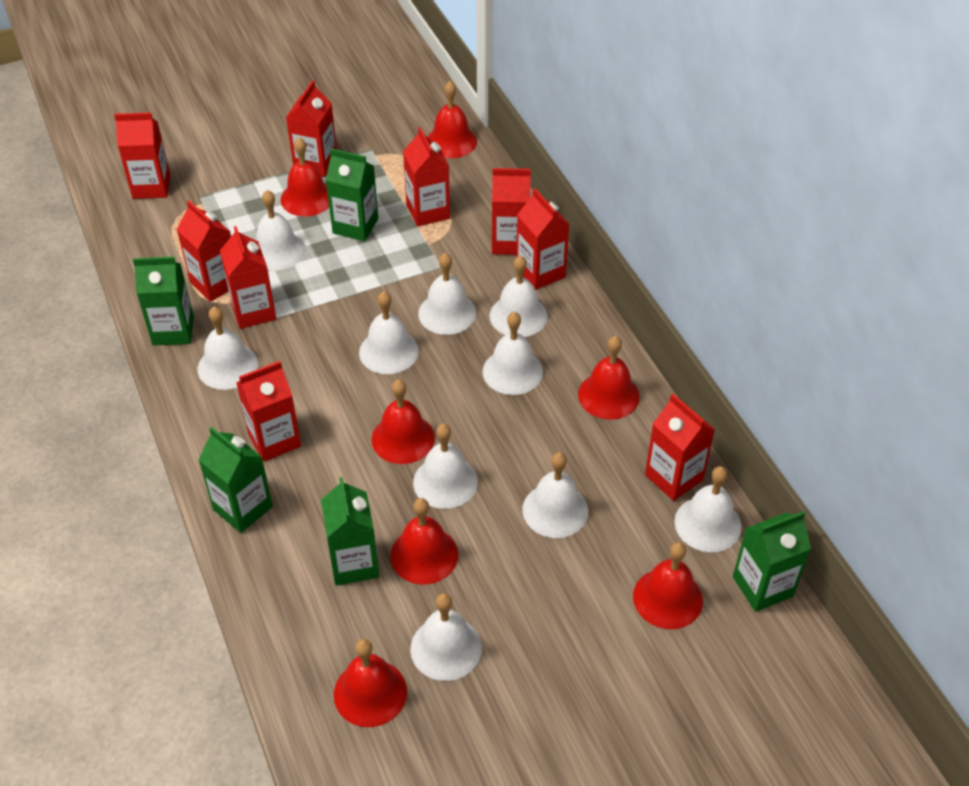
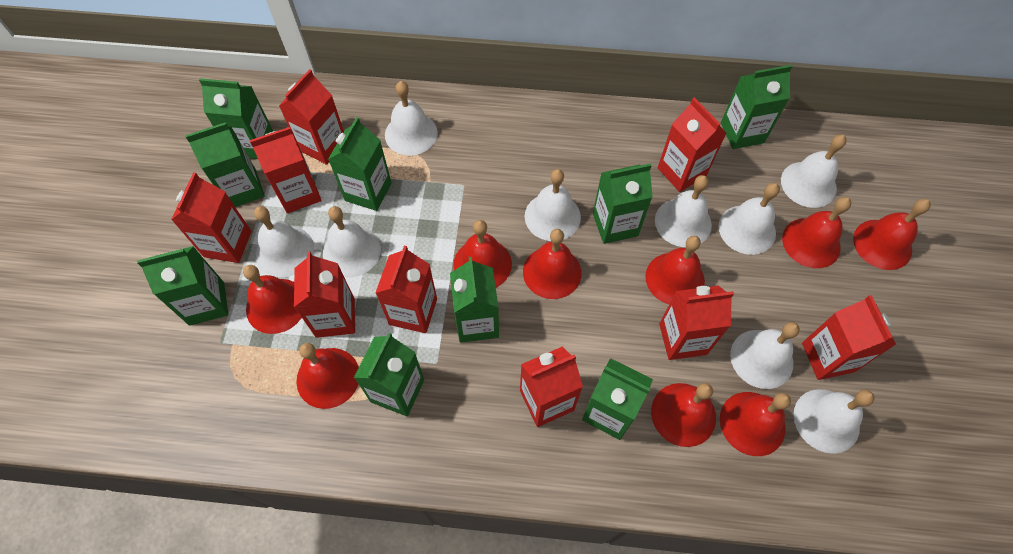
green carton: 5 -> 9
red bell: 7 -> 9
white bell: 10 -> 9

